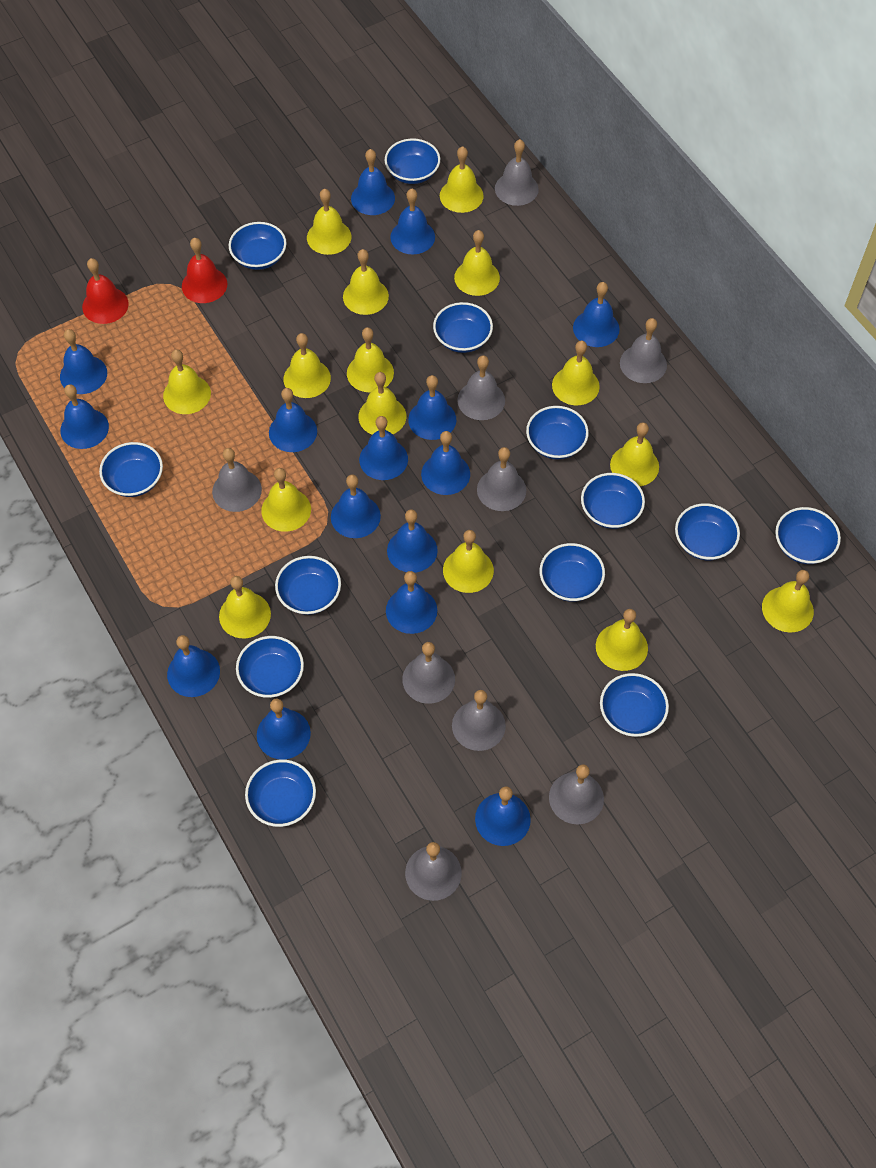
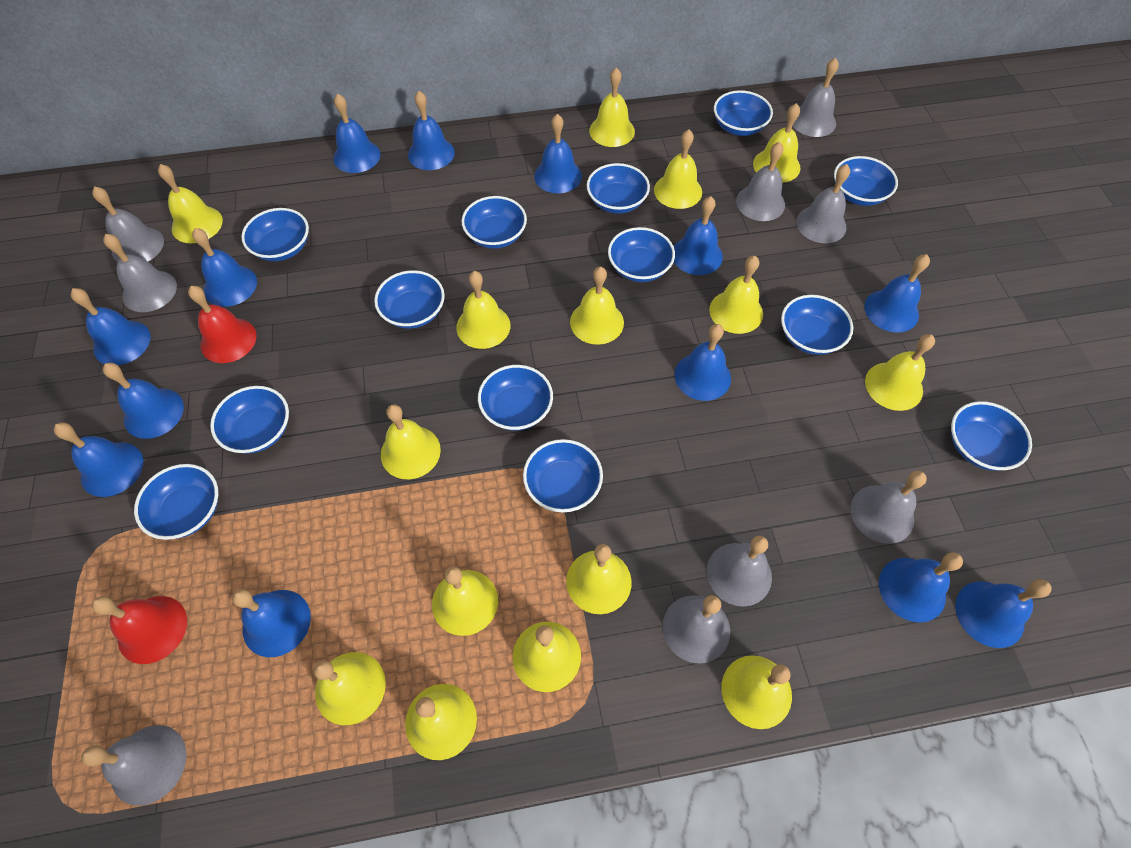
blue bell: 15 -> 13

